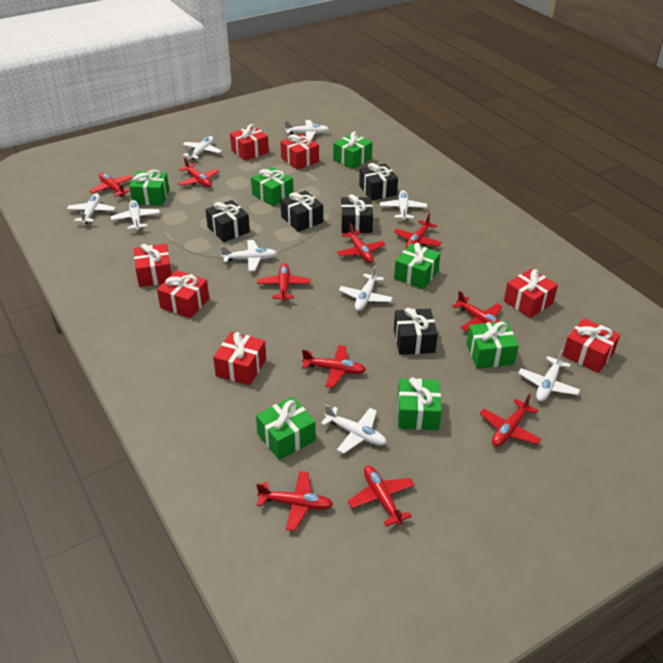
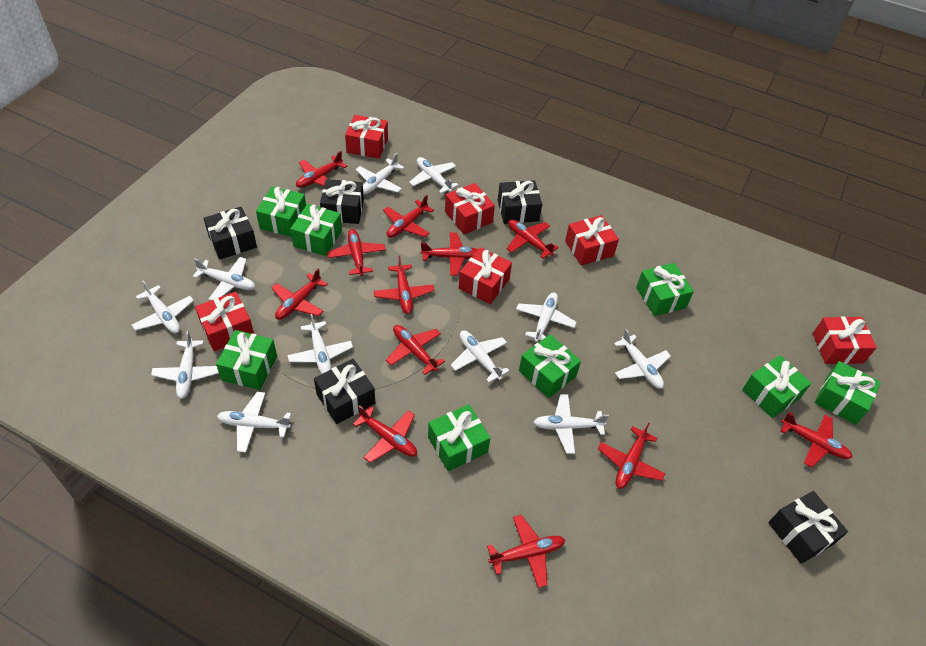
green gift: 7 -> 8
red gift: 7 -> 6
red plane: 10 -> 12
white plane: 9 -> 11

